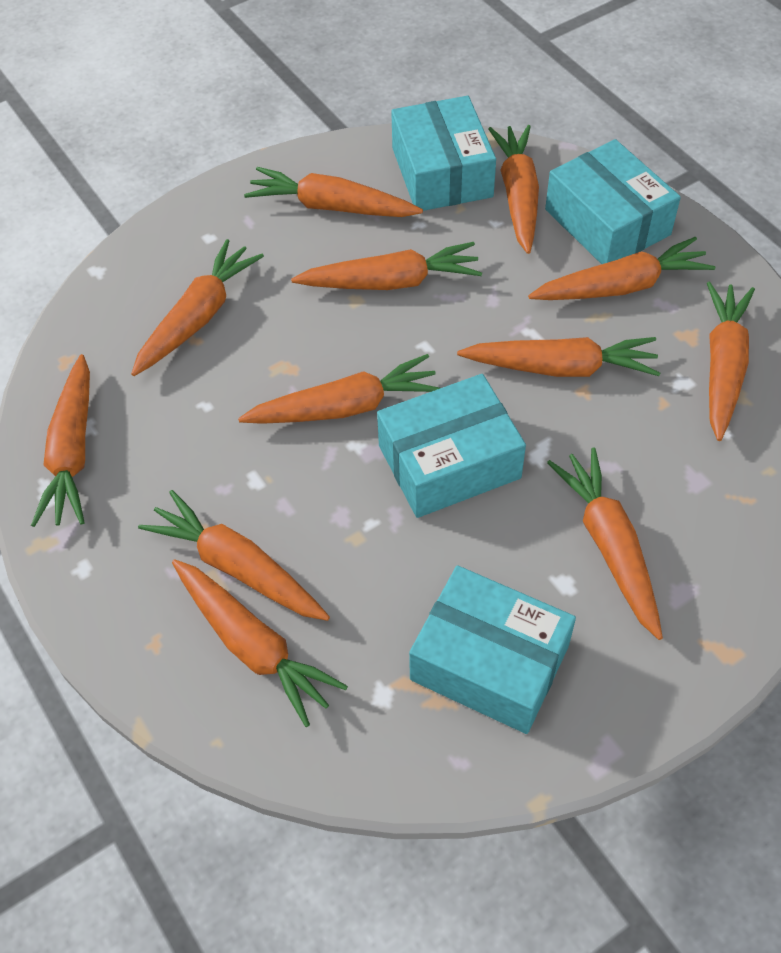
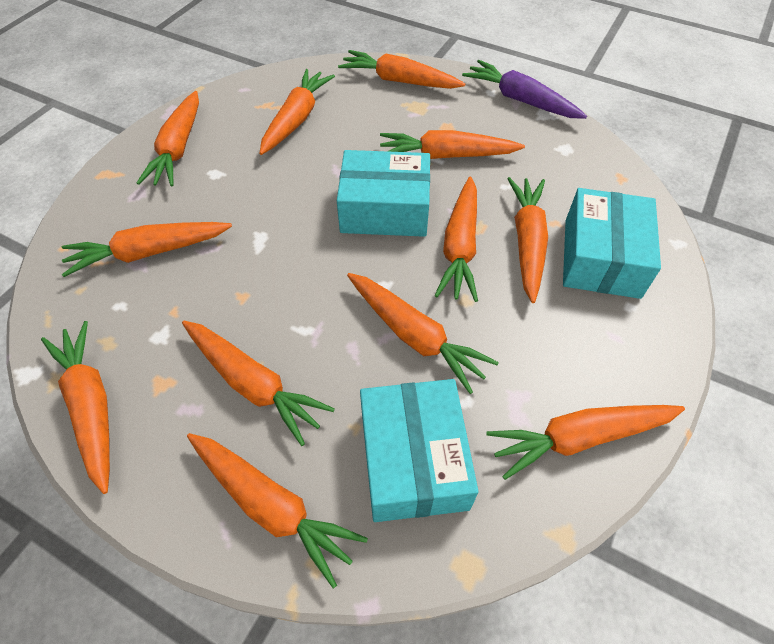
purple carrot: 0 -> 1
turquoise box: 4 -> 3

